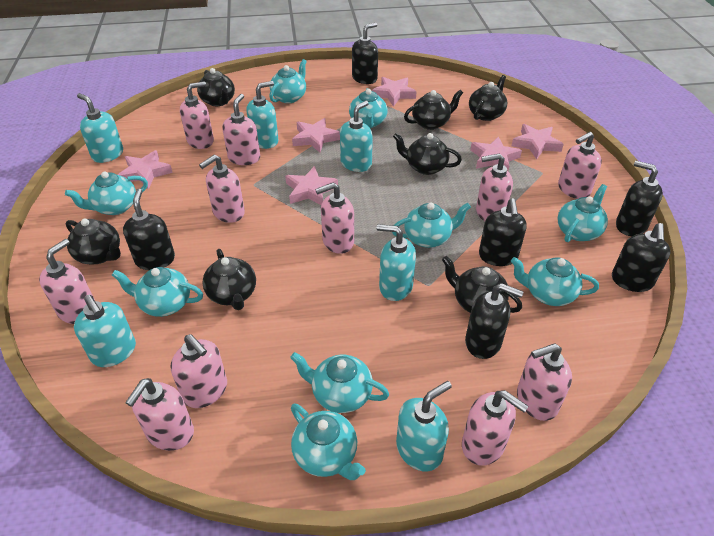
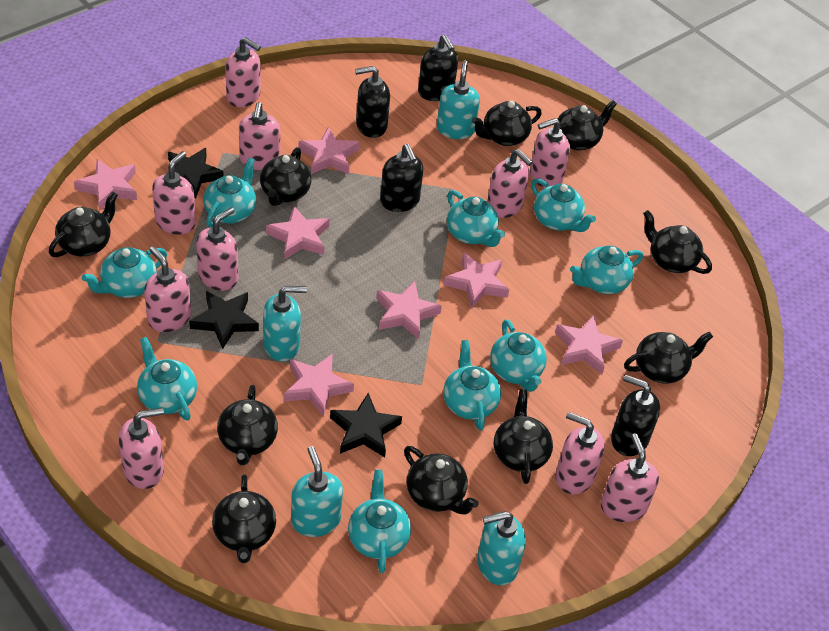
black soap dispenser: 6 -> 4
black star: 0 -> 3
black teapot: 7 -> 10
pink soap dispenser: 11 -> 10
pink star: 6 -> 7
turquoise soap dispenser: 6 -> 4

